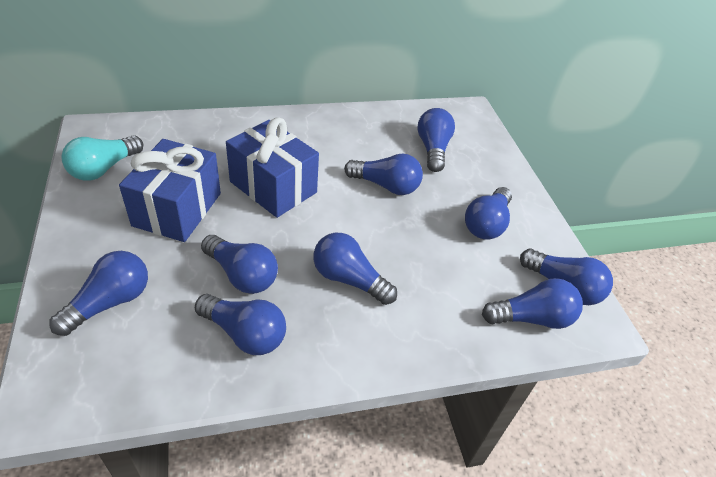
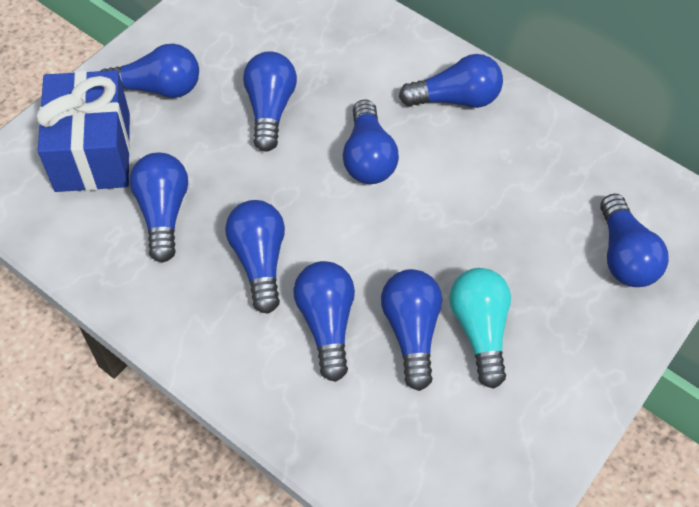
blue gift: 2 -> 1

